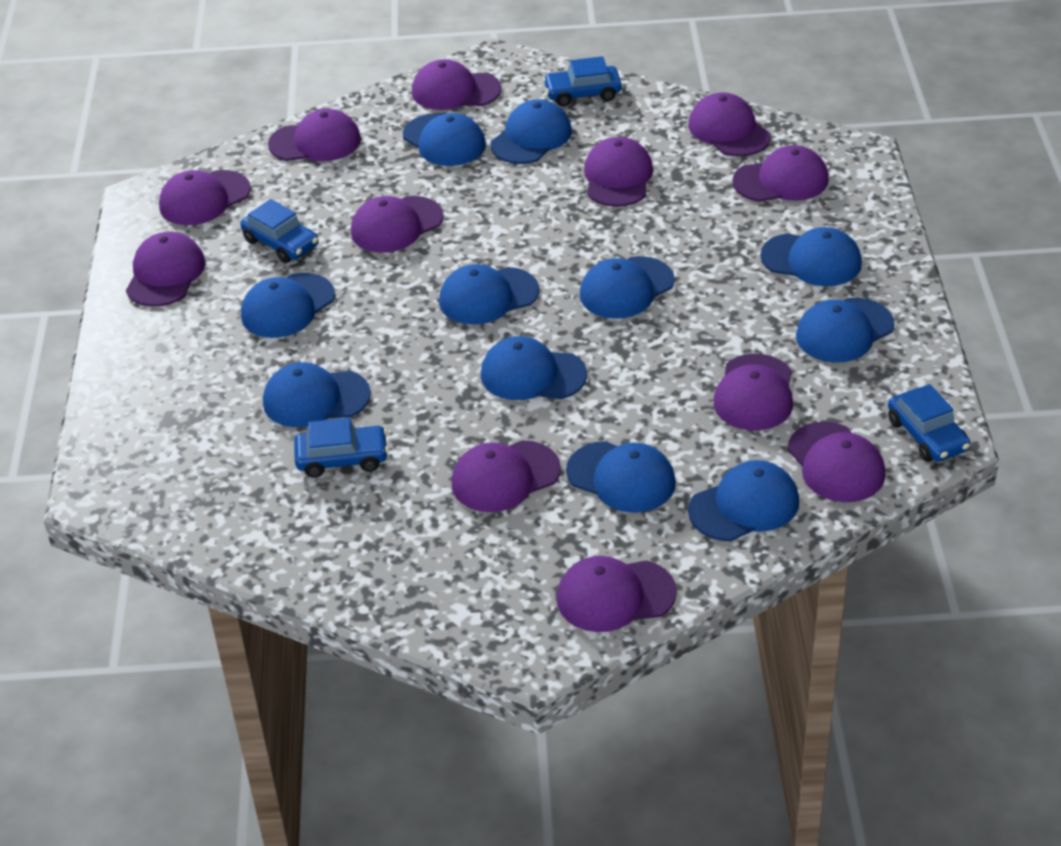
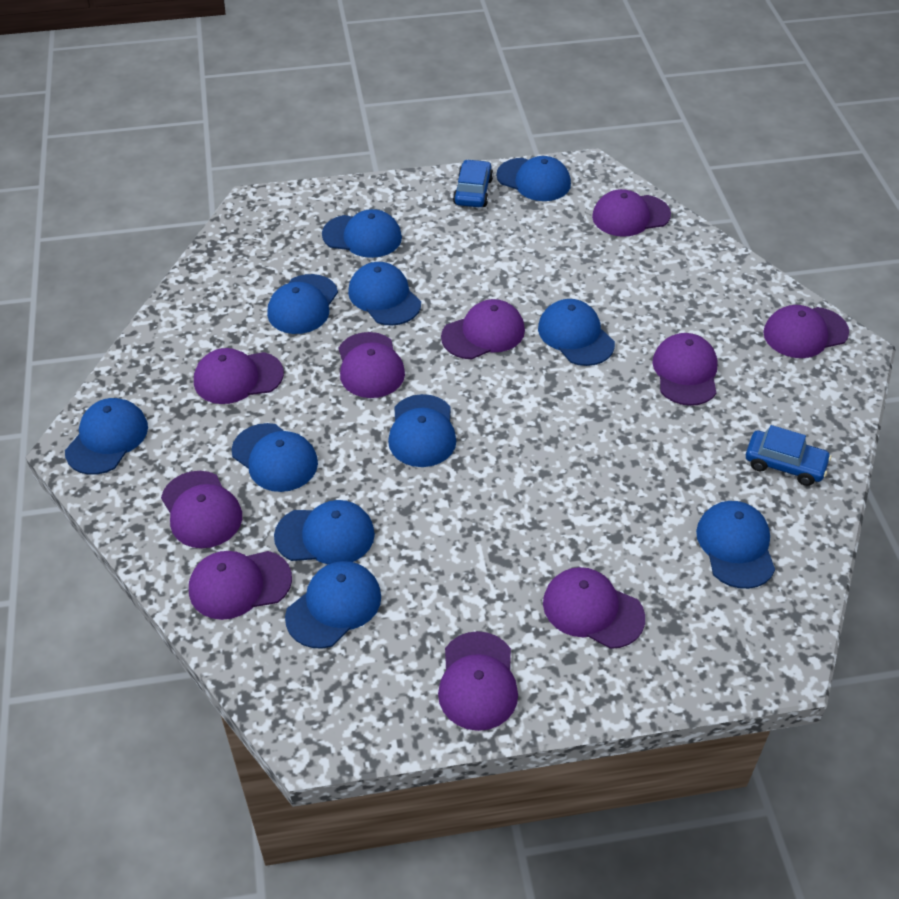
blue car: 4 -> 2
purple cap: 12 -> 10

